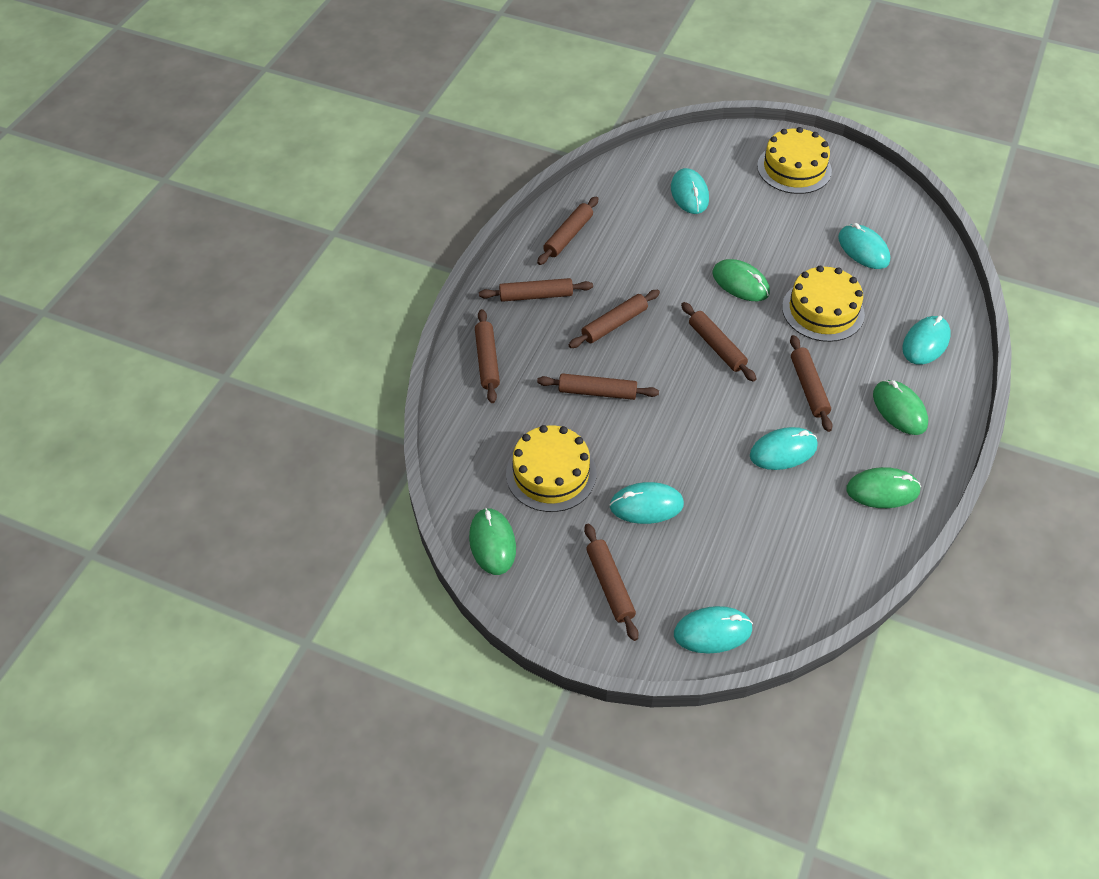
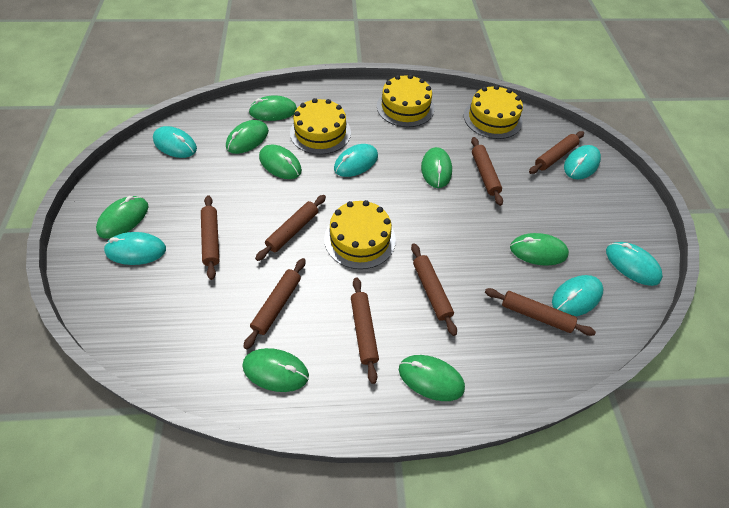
green mouse: 4 -> 8
yellow cake: 3 -> 4

